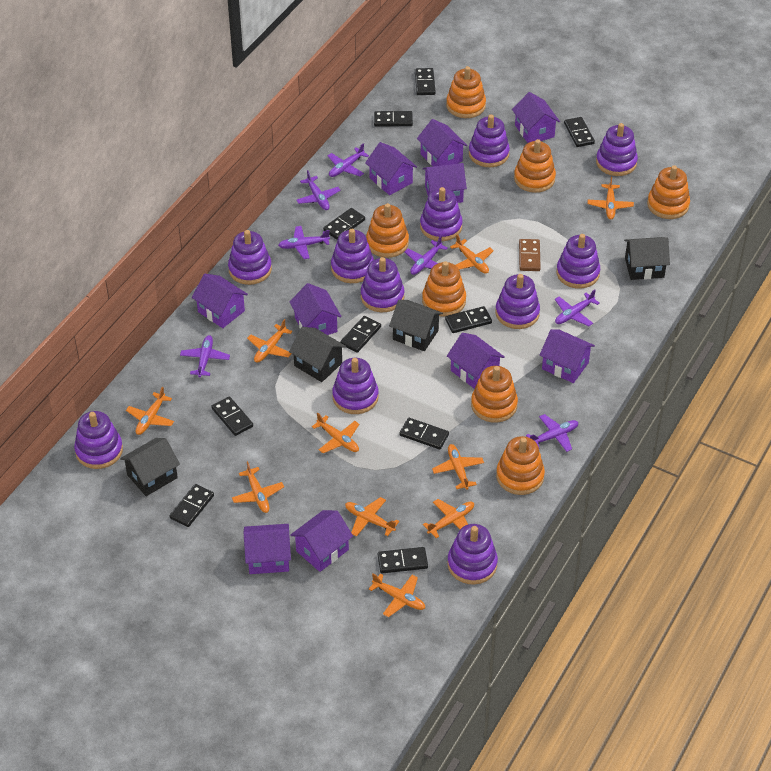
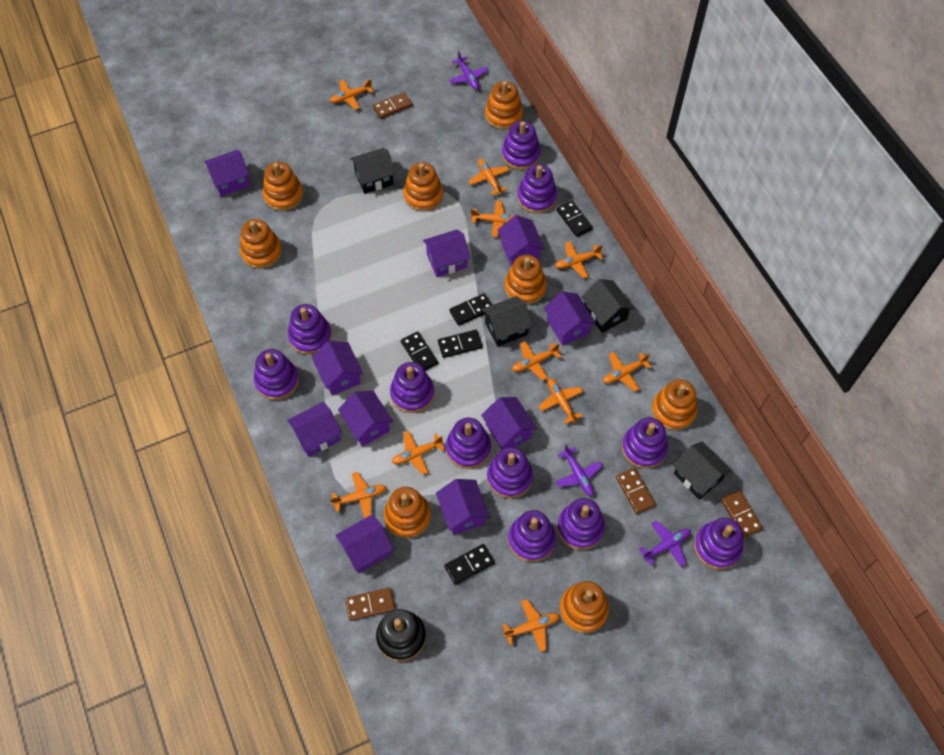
black domino: 10 -> 5
black stacking toy: 0 -> 1
brown domino: 1 -> 4
orange stacking toy: 7 -> 8
purple plane: 7 -> 3

